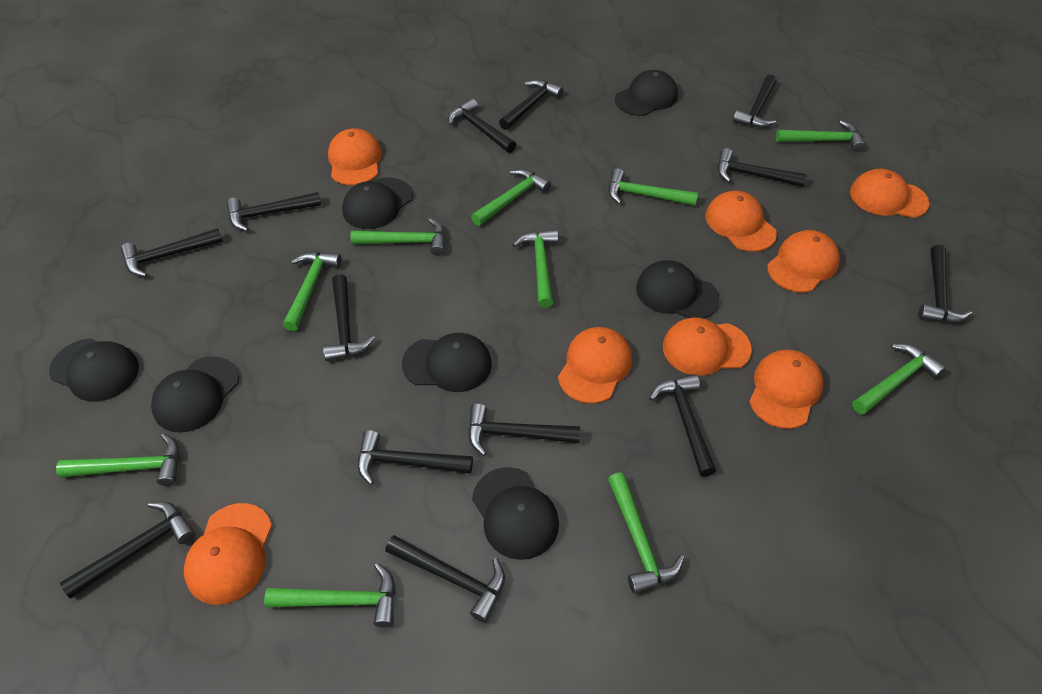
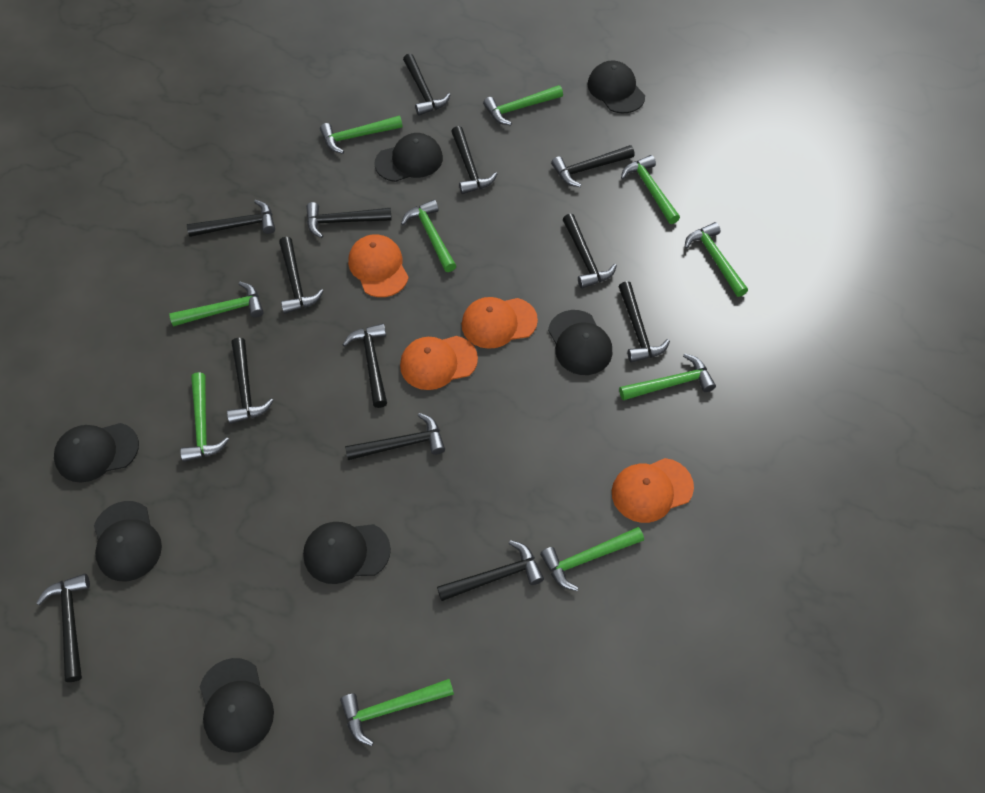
orange cap: 8 -> 4

